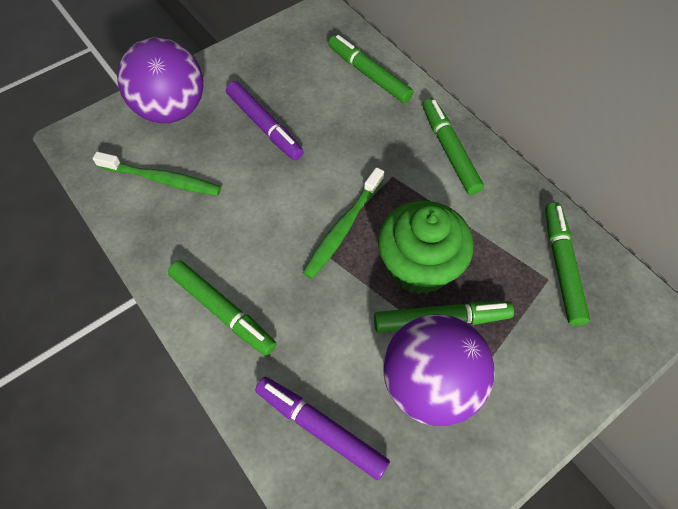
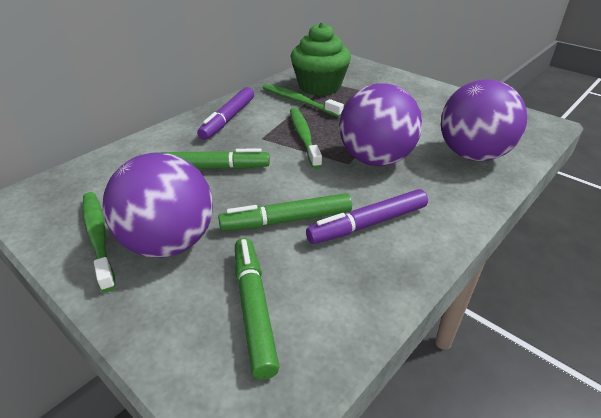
green marker: 5 -> 3
green toothbrush: 2 -> 3
purple ball: 2 -> 3

